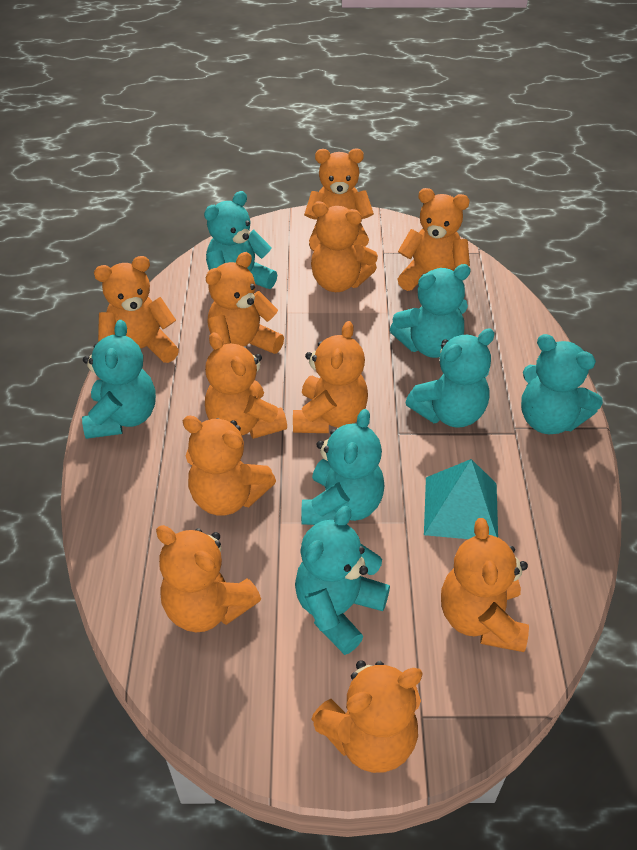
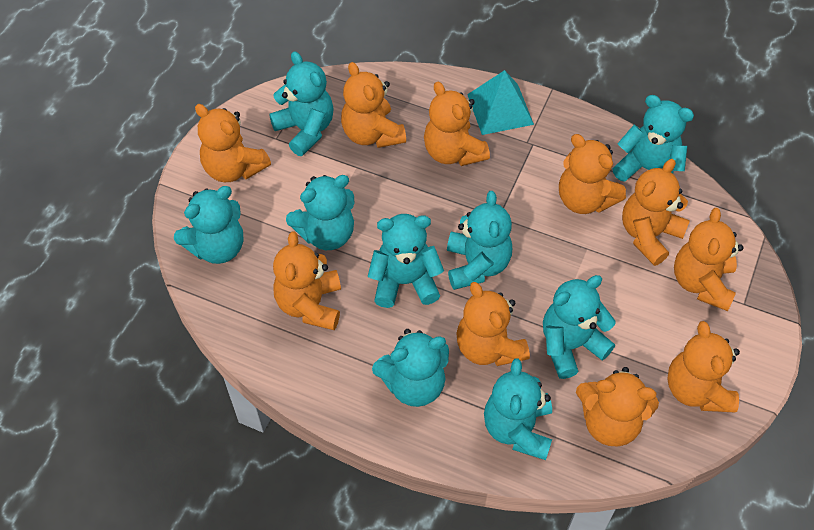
orange teddy bear: 11 -> 10
turquoise teddy bear: 7 -> 9

